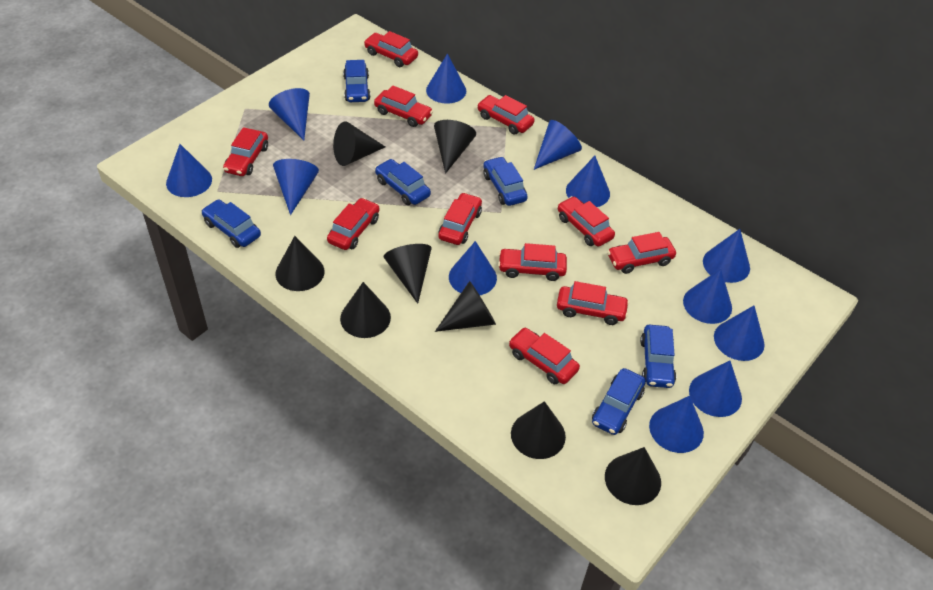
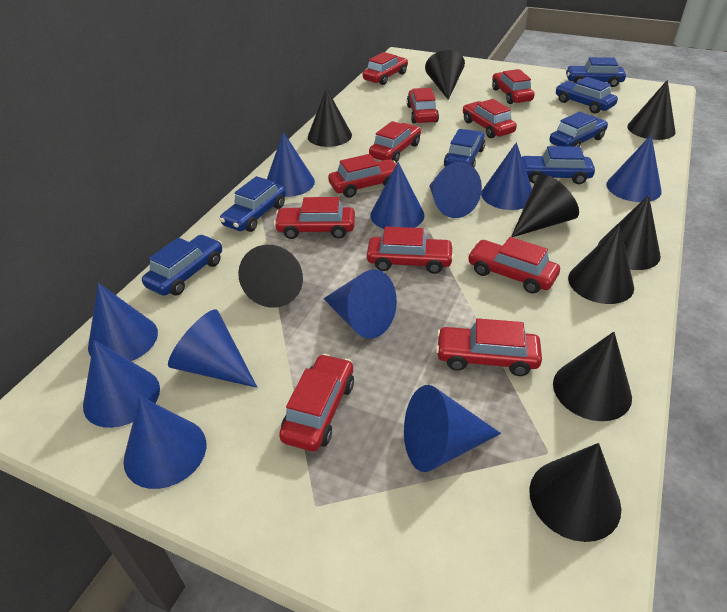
black cone: 8 -> 9
blue car: 6 -> 7
blue cone: 12 -> 11

